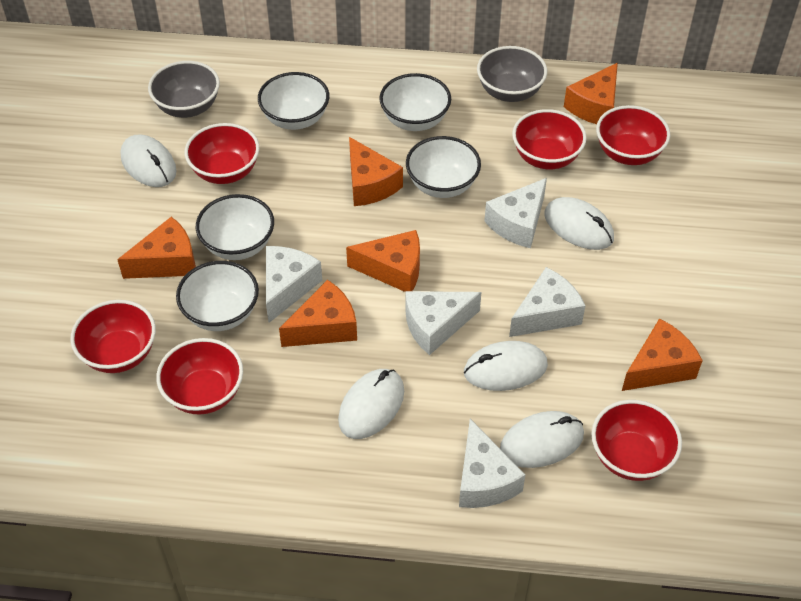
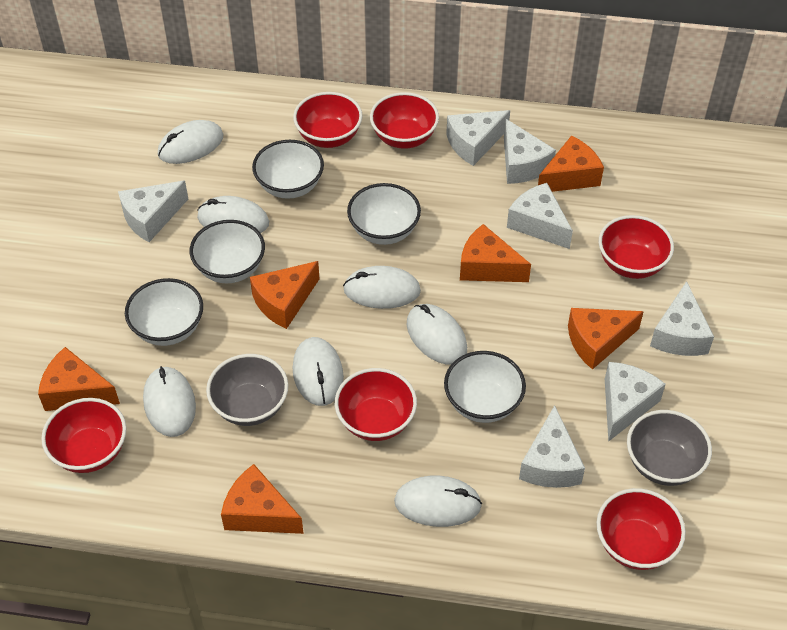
white cheese: 5 -> 7
white mouse: 5 -> 7

